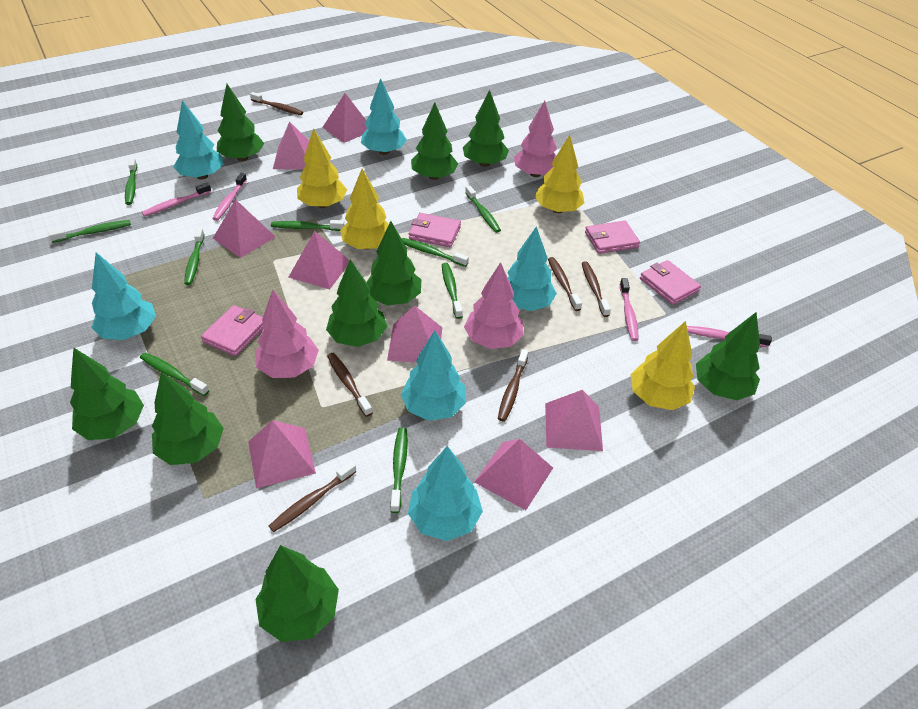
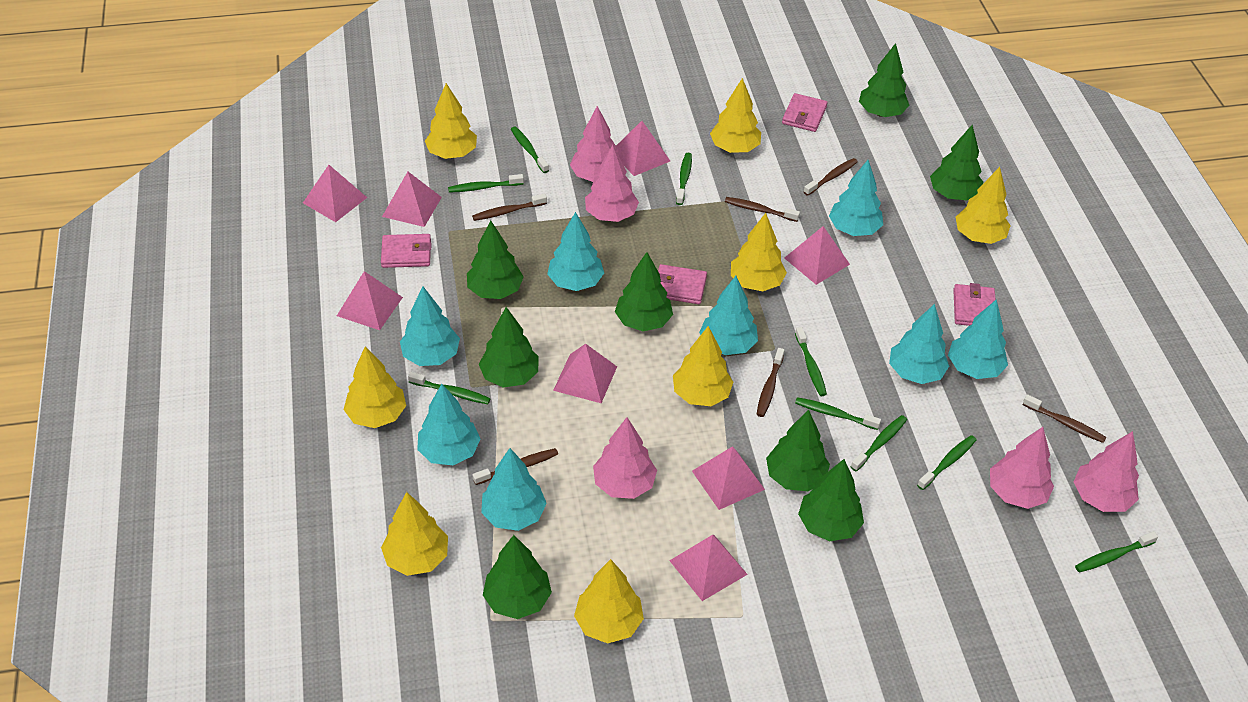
green tree: 9 -> 8
pink toothbrush: 4 -> 0
pink tree: 3 -> 5
turquoise tree: 6 -> 8
yellow tree: 4 -> 8

